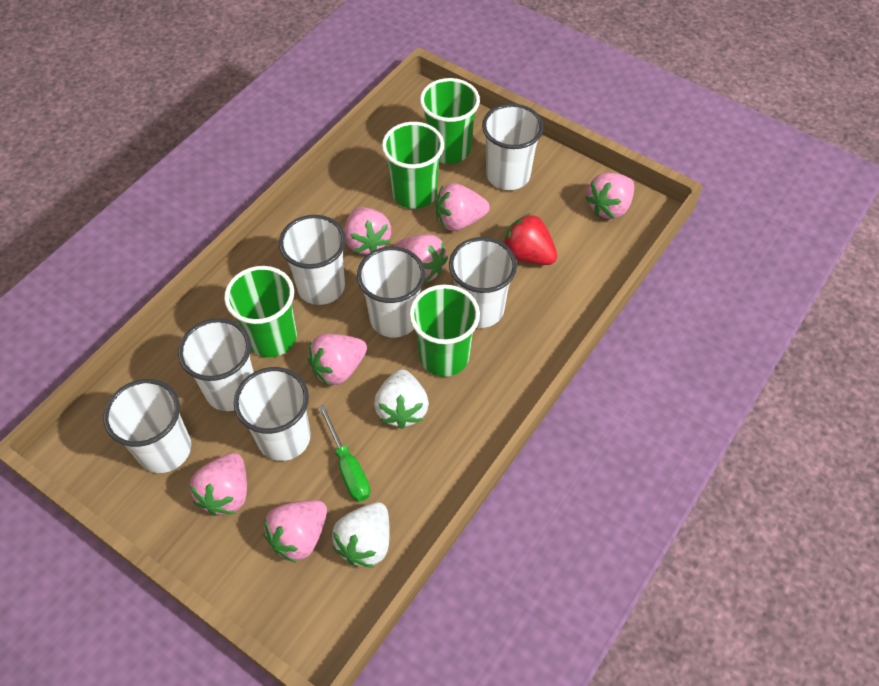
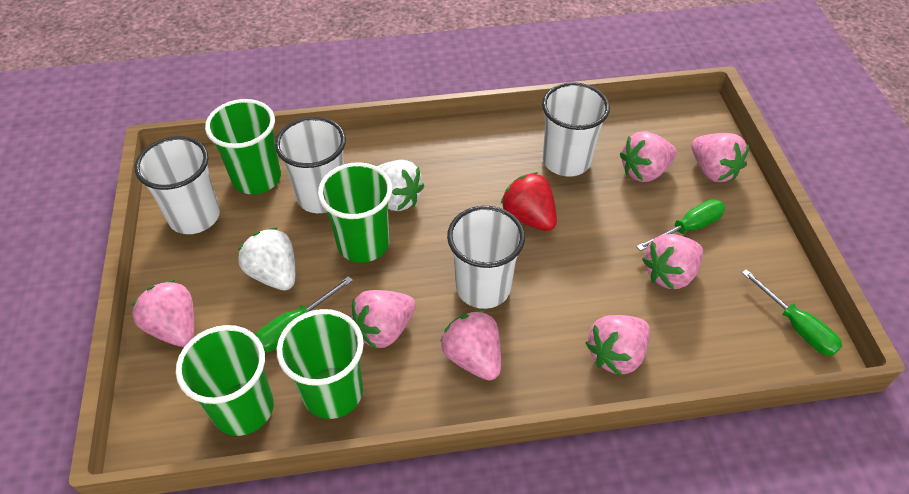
green screwdriver: 1 -> 3
white cup: 7 -> 4

